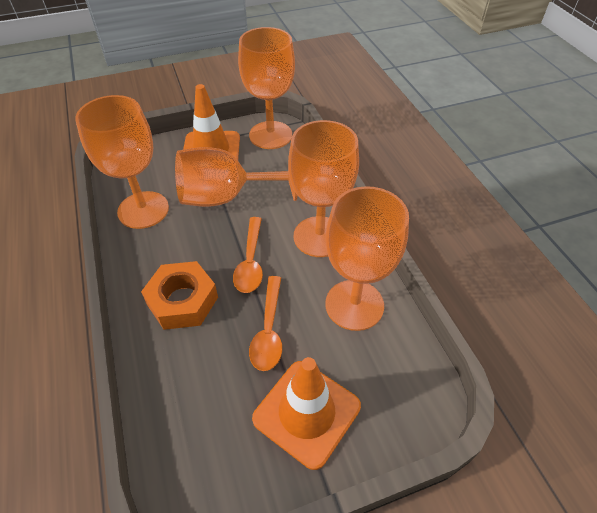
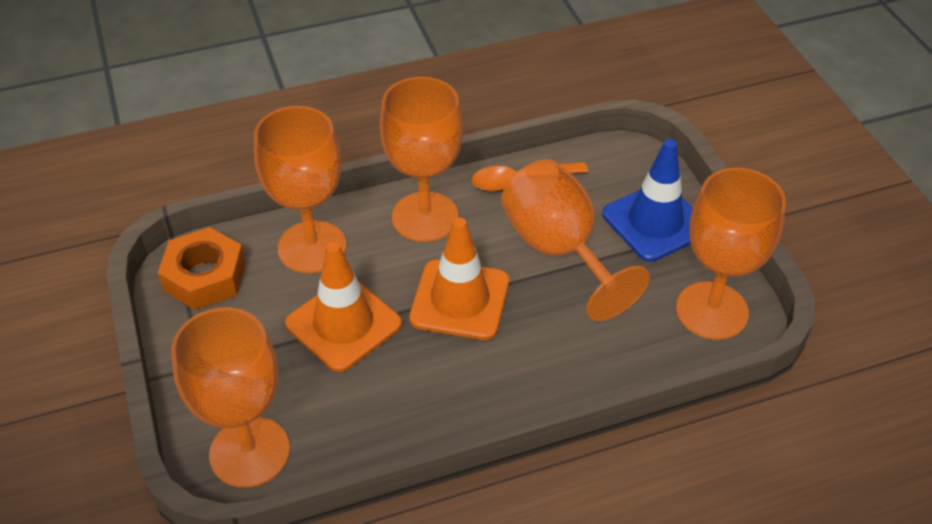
blue traffic cone: 0 -> 1
orange spoon: 2 -> 1

